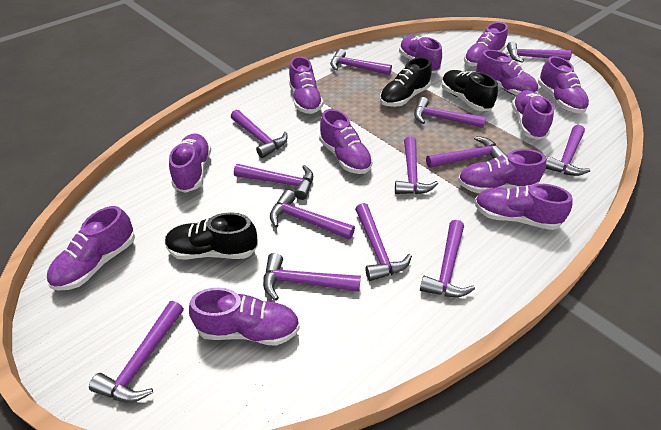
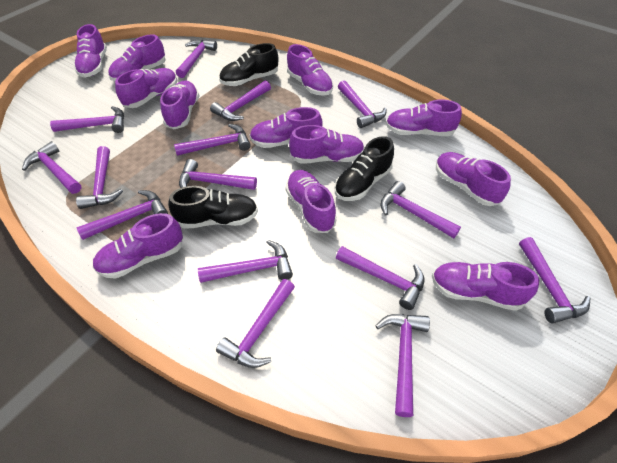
purple hammer: 13 -> 15

